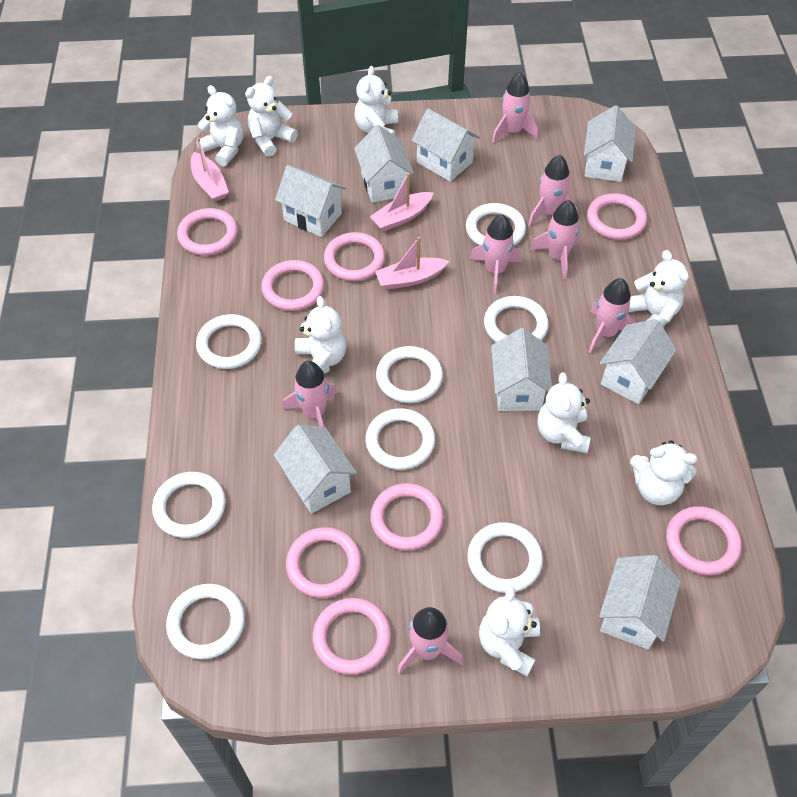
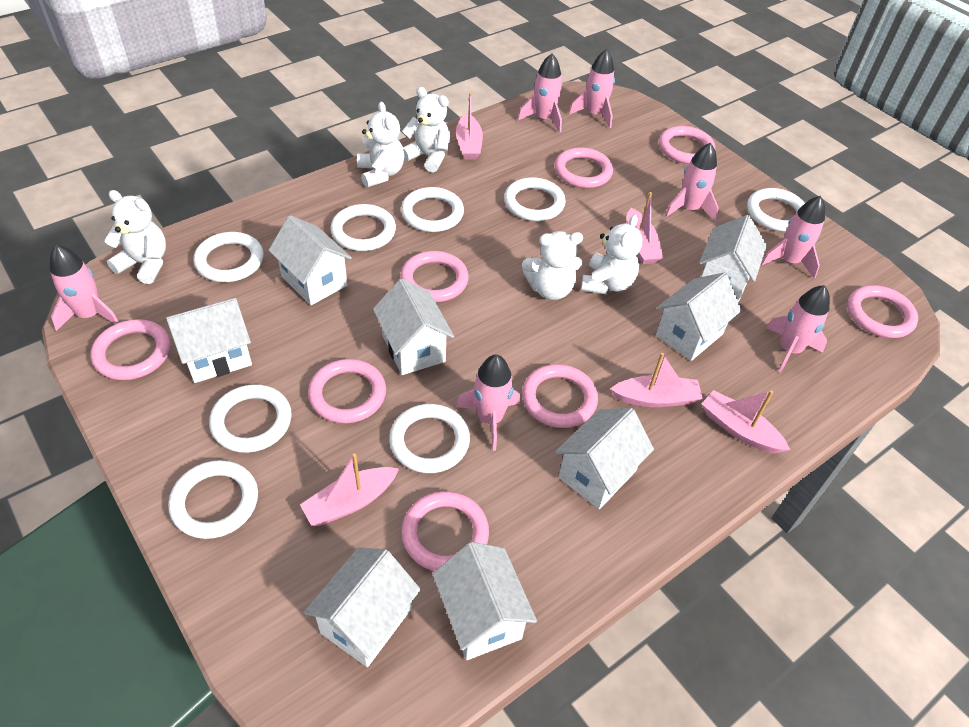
pink boat: 3 -> 5
white teddy bear: 8 -> 5

